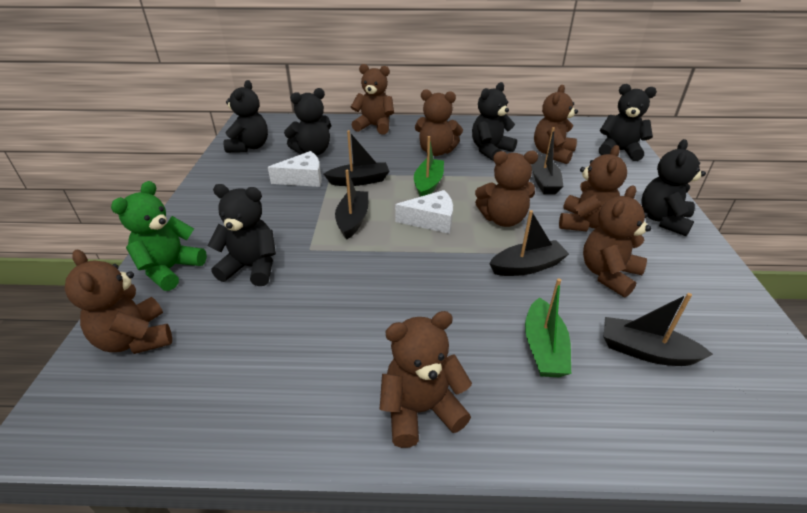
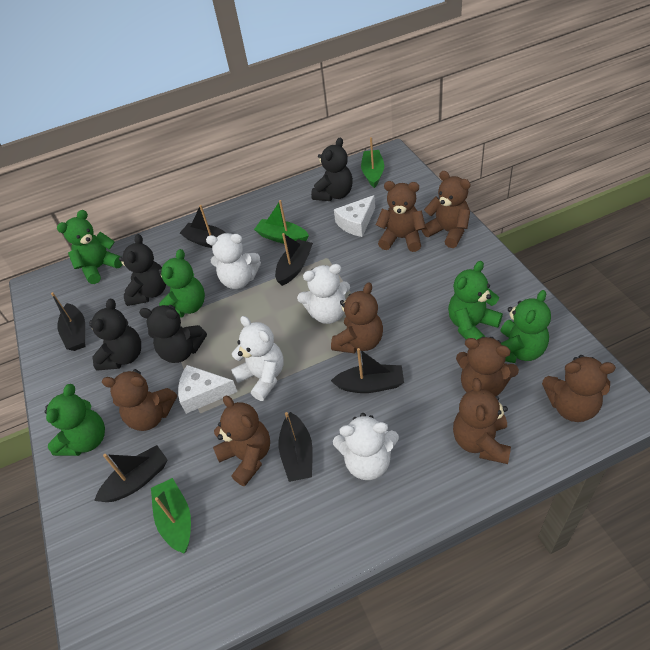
black boat: 5 -> 6
black teddy bear: 6 -> 4
green boat: 2 -> 3
green teddy bear: 1 -> 5
white teddy bear: 0 -> 4

